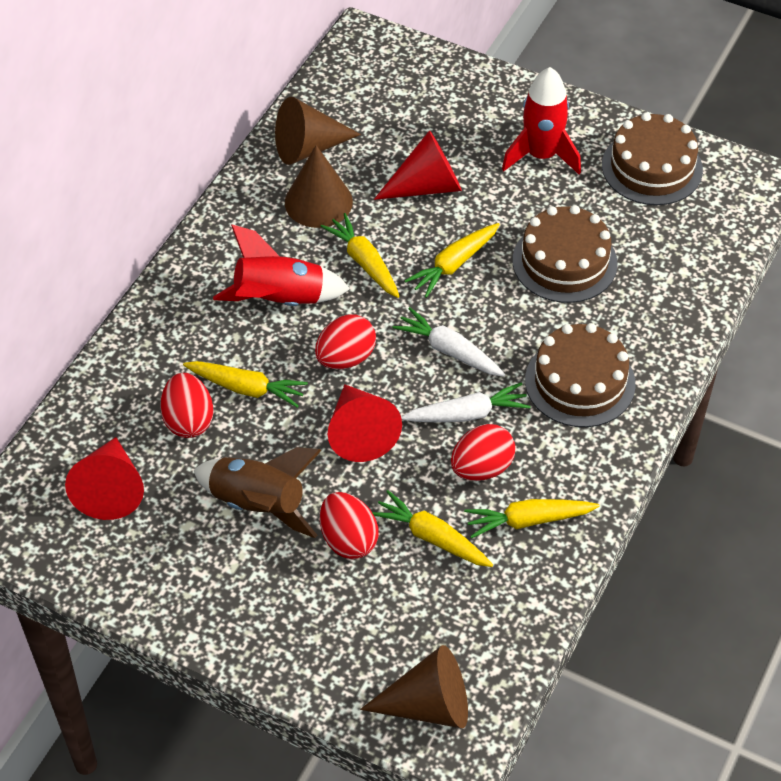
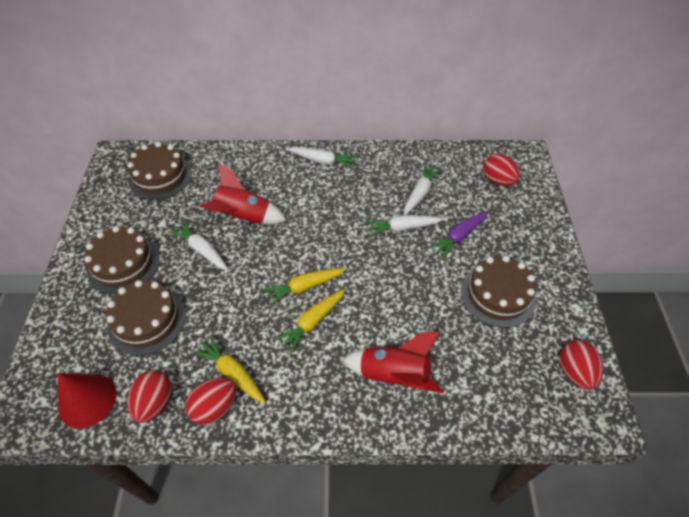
brown cake: 3 -> 4
brown cone: 3 -> 0
brown rocket: 1 -> 0
purple carrot: 0 -> 1
red cone: 3 -> 1
white carrot: 2 -> 4
yellow carrot: 5 -> 3

